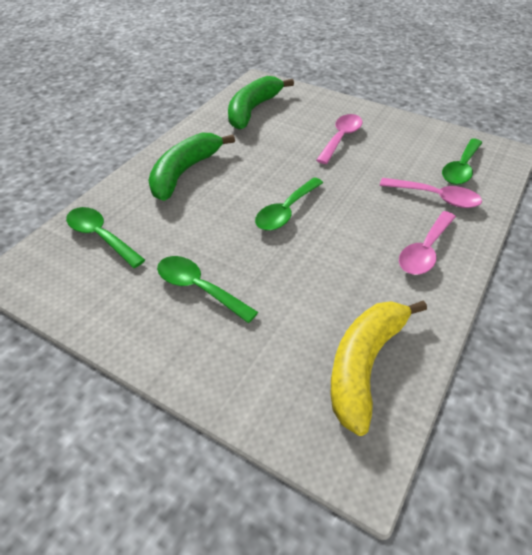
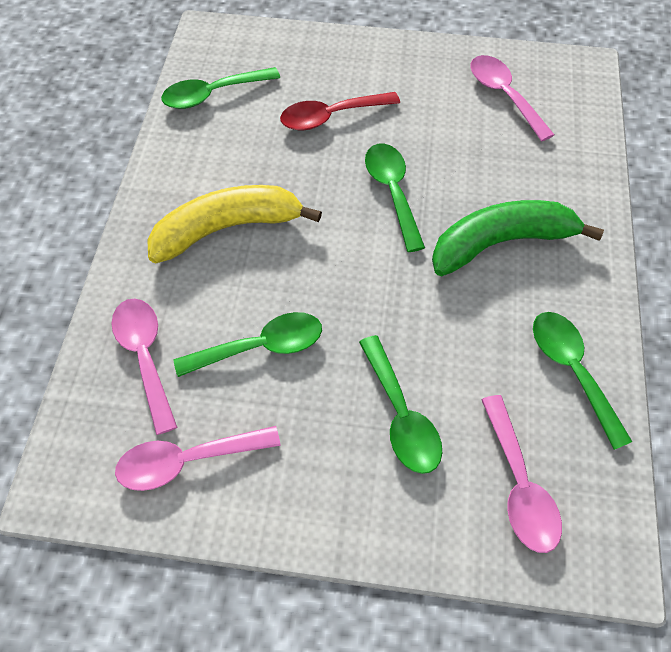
green banana: 2 -> 1
green spoon: 4 -> 5
pink spoon: 3 -> 4
red spoon: 0 -> 1

